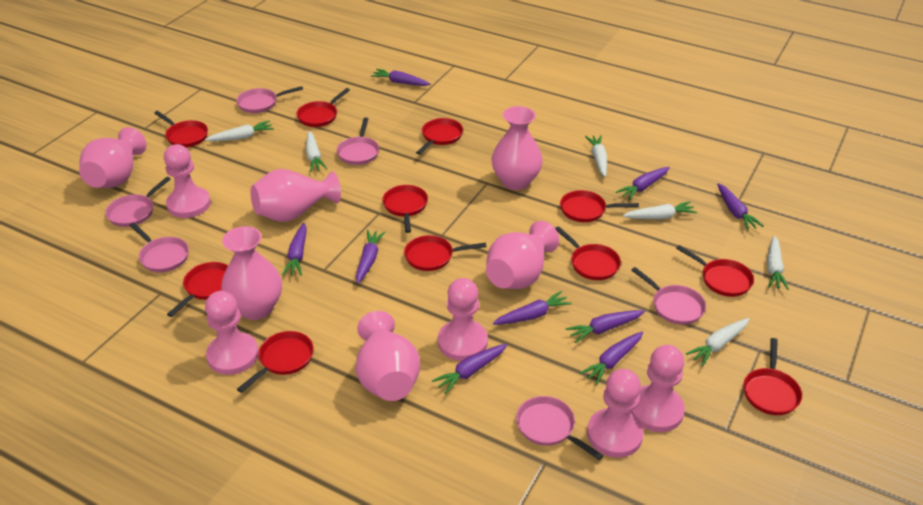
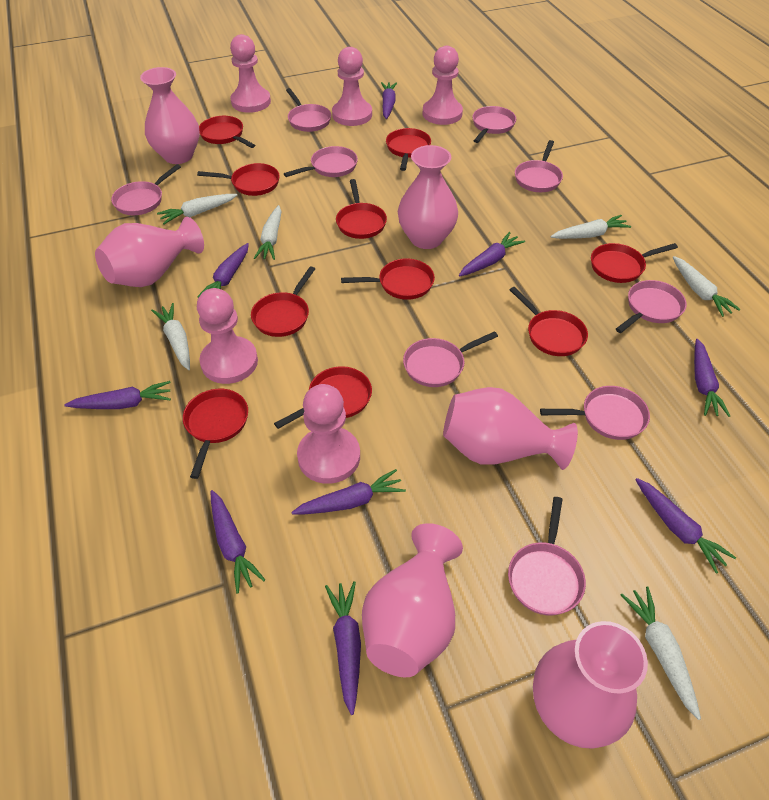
pink pan: 6 -> 9
red pan: 11 -> 10

